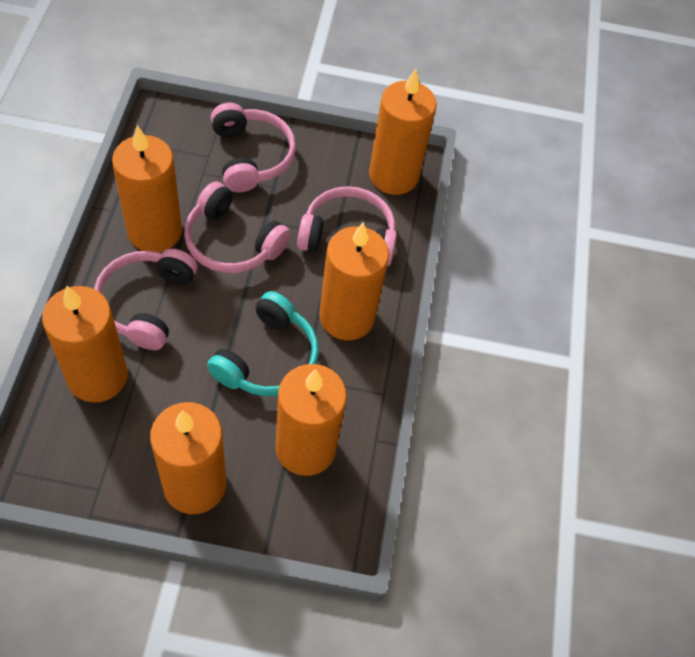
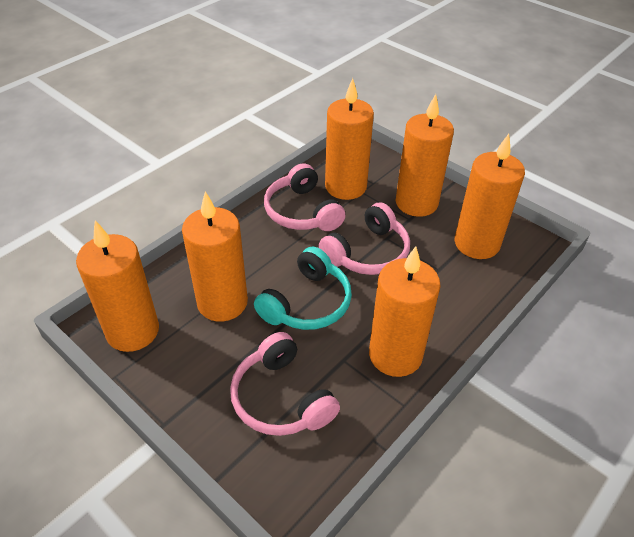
pink headphones: 4 -> 3

